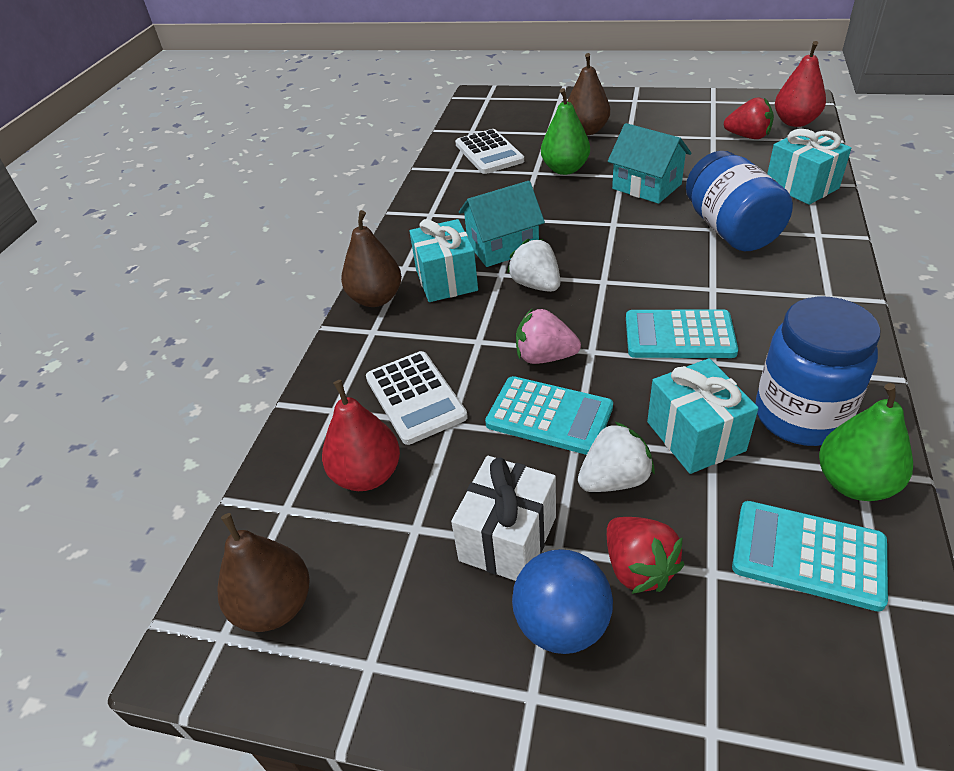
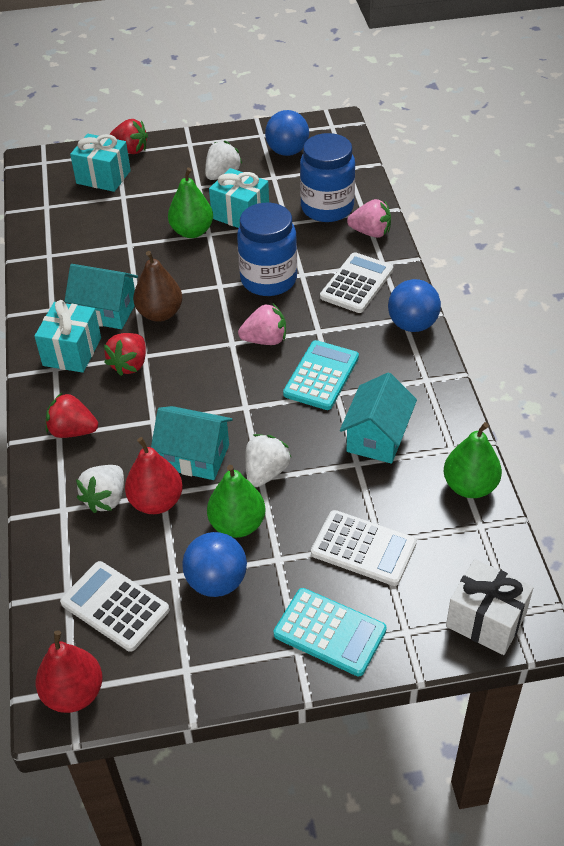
blue ball: 1 -> 3
brown pear: 3 -> 1
green pear: 2 -> 3
pink strawberry: 1 -> 2
red strawberry: 2 -> 3
turquoise calculator: 3 -> 2
turquoise house: 2 -> 3
white calculator: 2 -> 3
white strawberry: 2 -> 3

